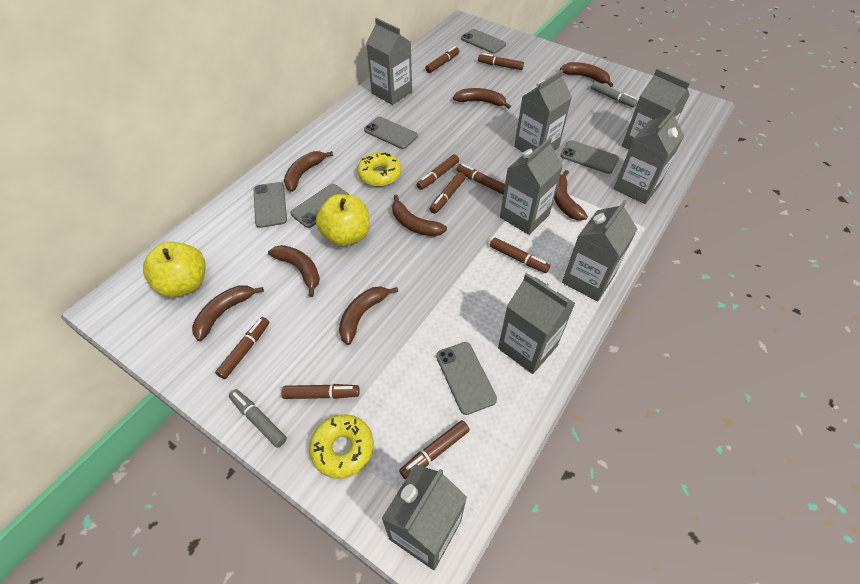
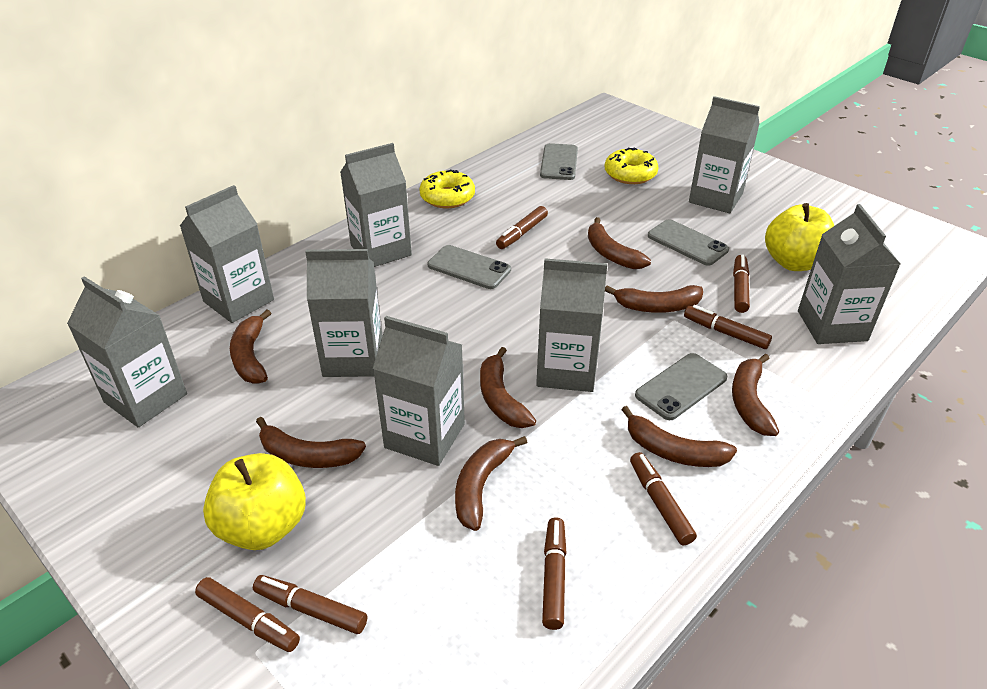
brown marker: 9 -> 7
grey marker: 2 -> 0
grey phone: 6 -> 4

